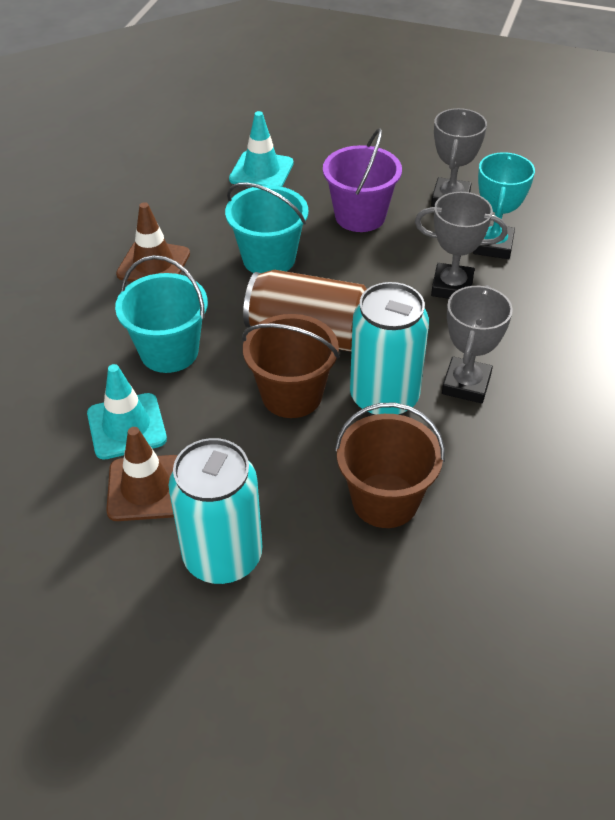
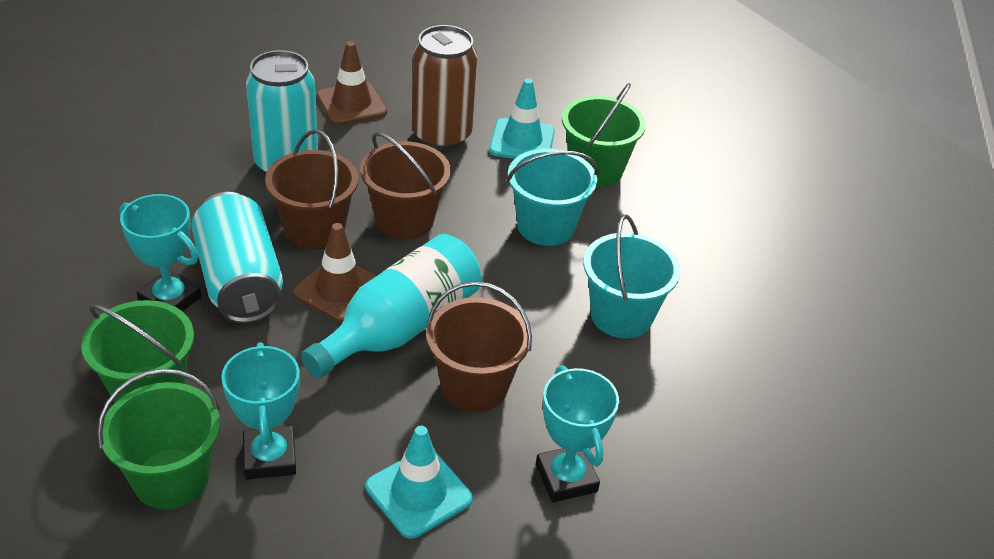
brown bucket: 2 -> 3
green bucket: 0 -> 3
grey trophy: 3 -> 0
purple bucket: 1 -> 0
turquoise bottle: 0 -> 1
turquoise trophy: 1 -> 3

